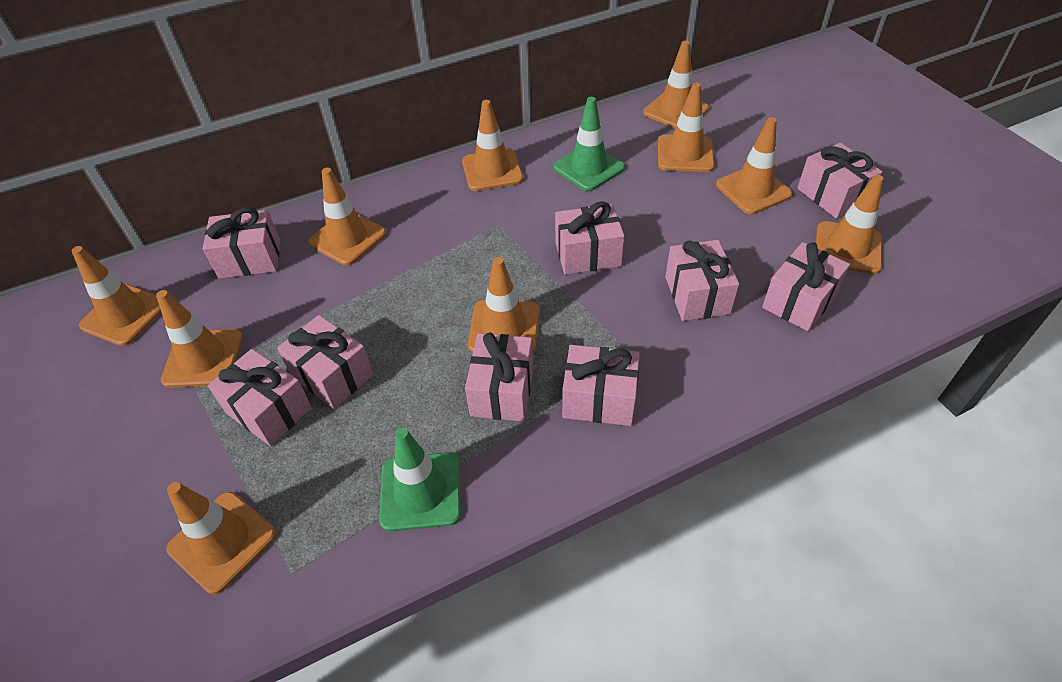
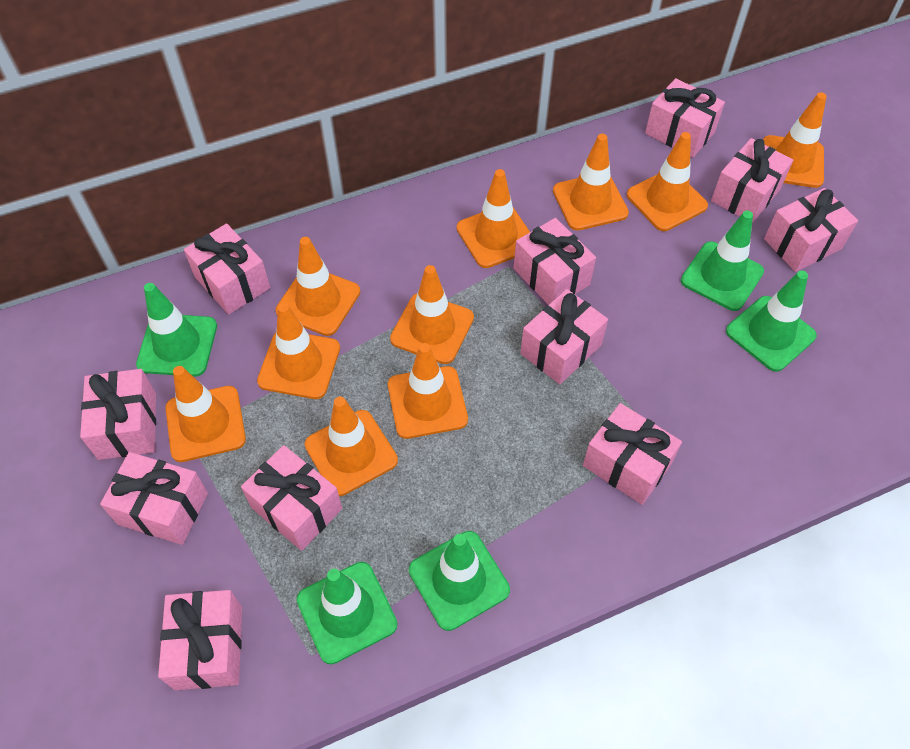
green traffic cone: 2 -> 5
pink gift: 9 -> 11

